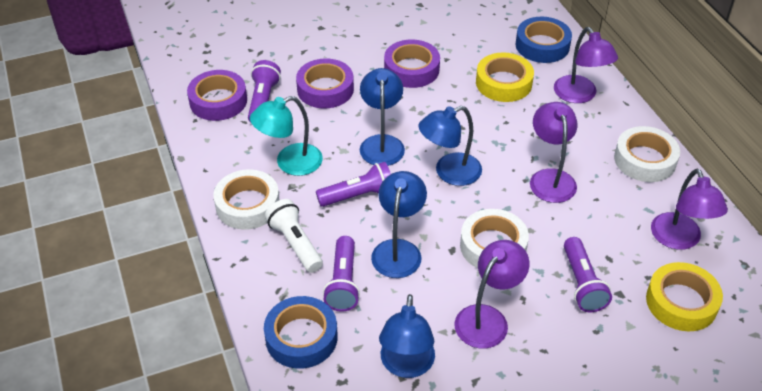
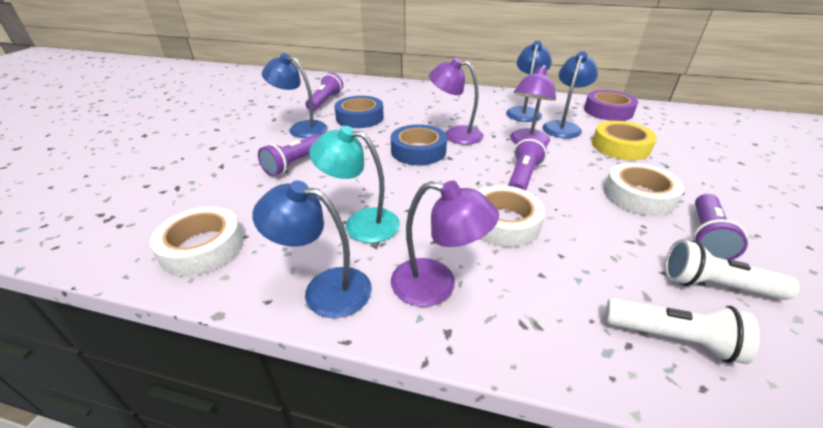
purple lamp: 4 -> 3
purple tape: 3 -> 1
white flashlight: 1 -> 2
yellow tape: 2 -> 1

